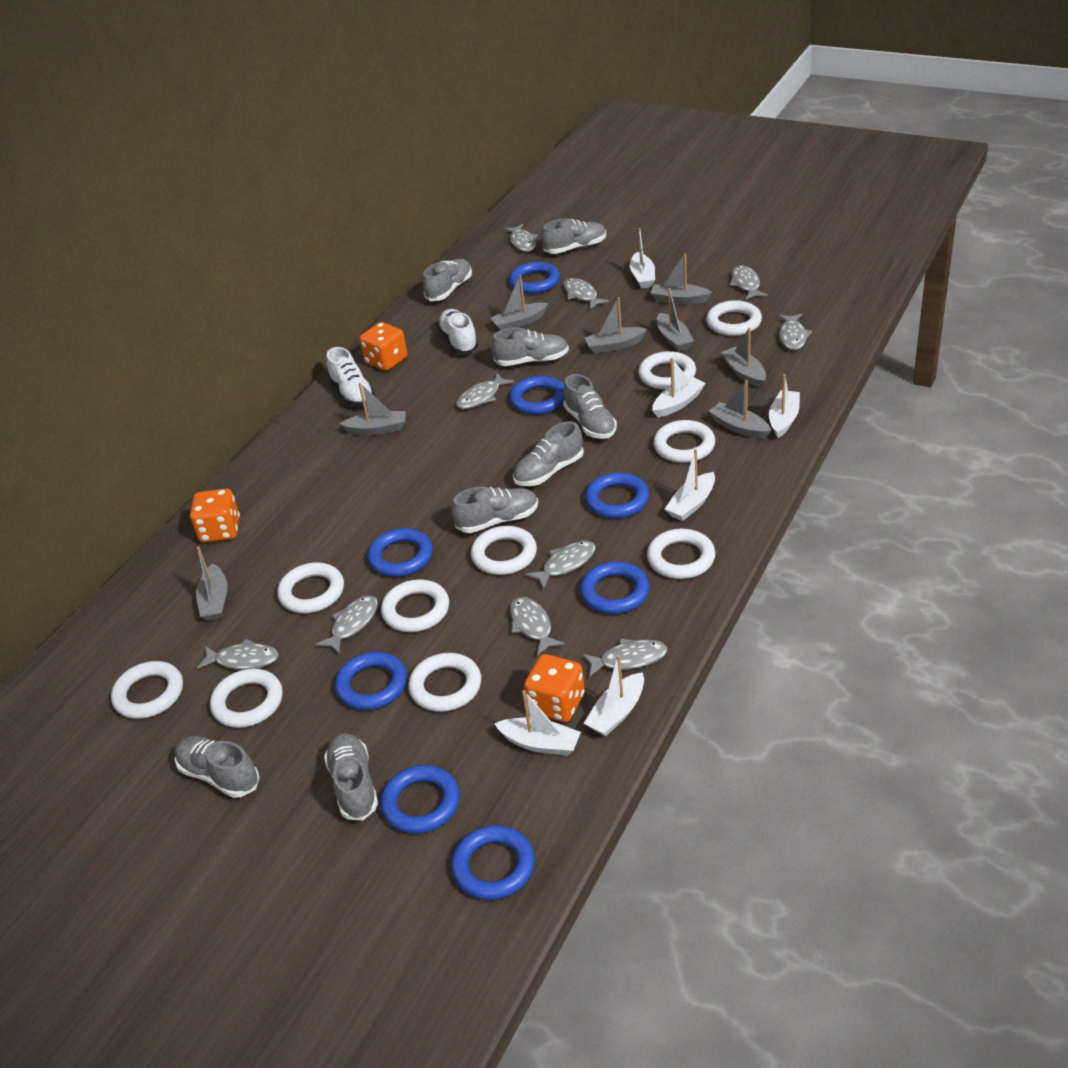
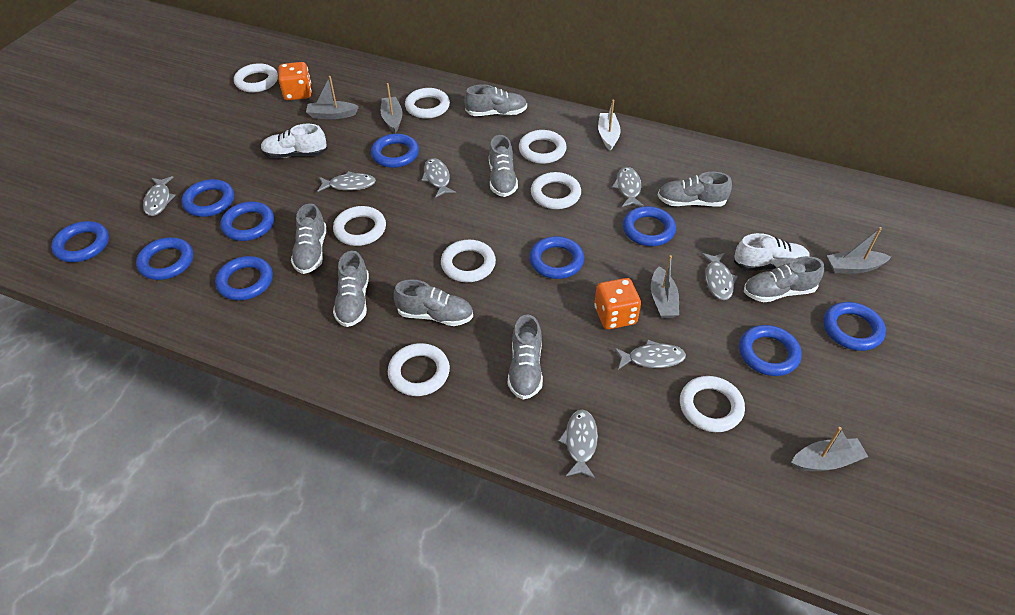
blue ring: 8 -> 10
grey boat: 8 -> 5
grey fish: 10 -> 7
orange dice: 3 -> 2
white boat: 6 -> 1
white ring: 10 -> 8

